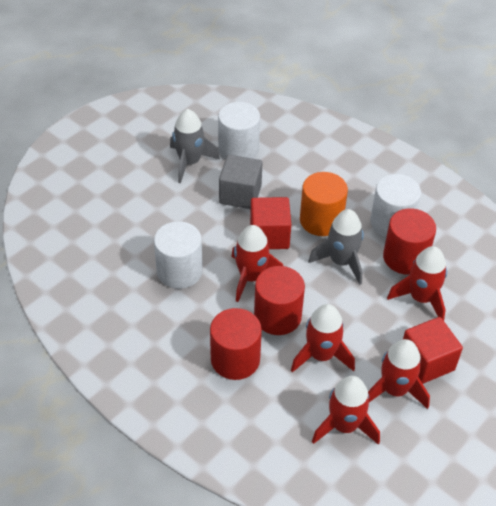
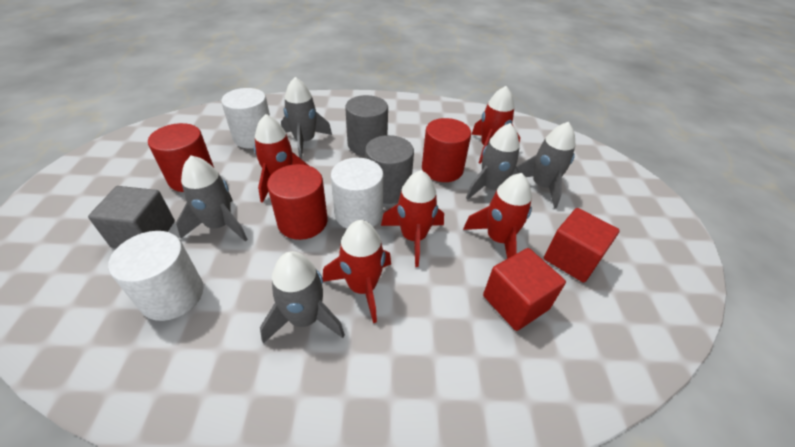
grey cylinder: 0 -> 2
grey rocket: 2 -> 5
orange cylinder: 1 -> 0

